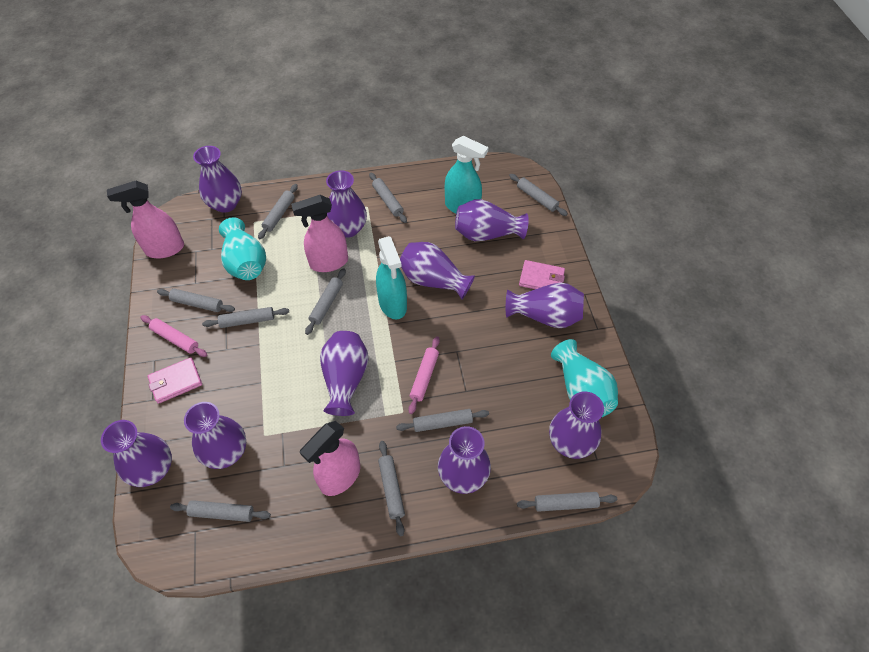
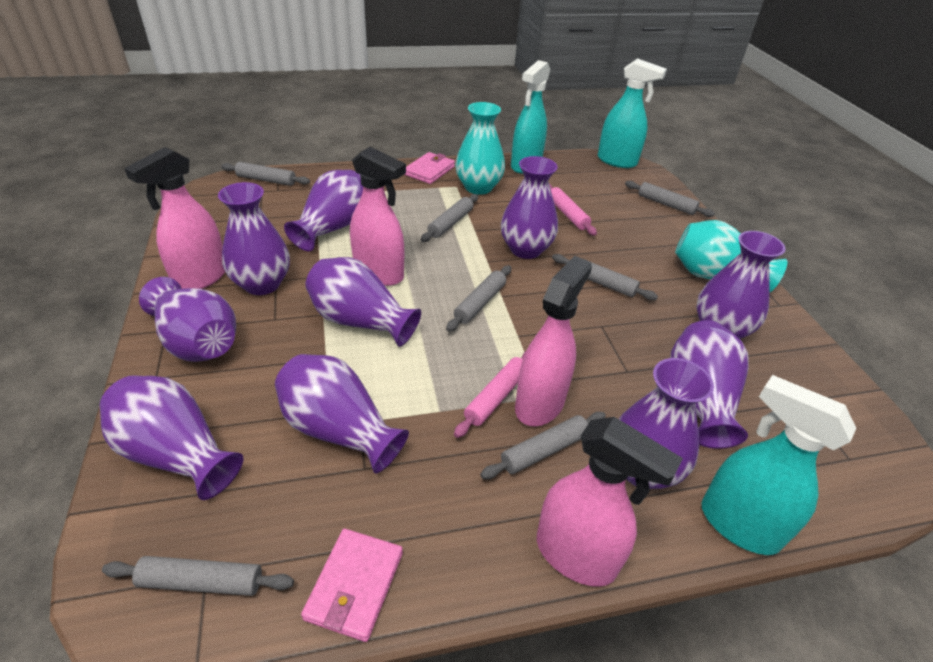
grey rolling pin: 10 -> 7
pink spray bottle: 3 -> 4
turquoise spray bottle: 2 -> 3

